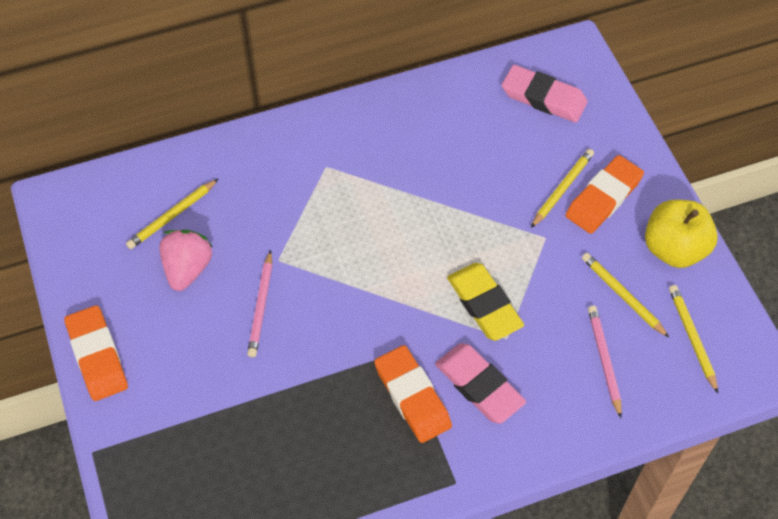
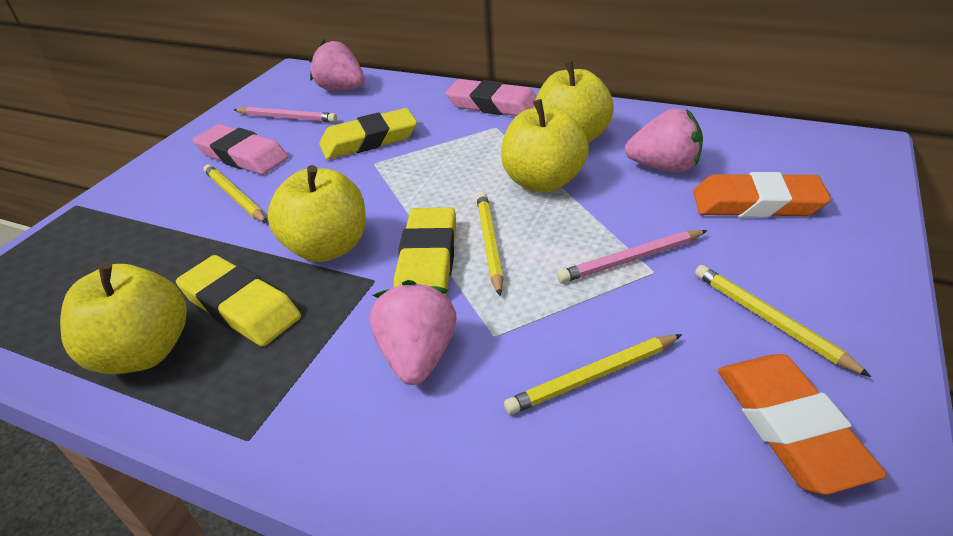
orange eraser: 3 -> 2
pink strawberry: 1 -> 3
yellow apple: 1 -> 4
yellow eraser: 1 -> 3

